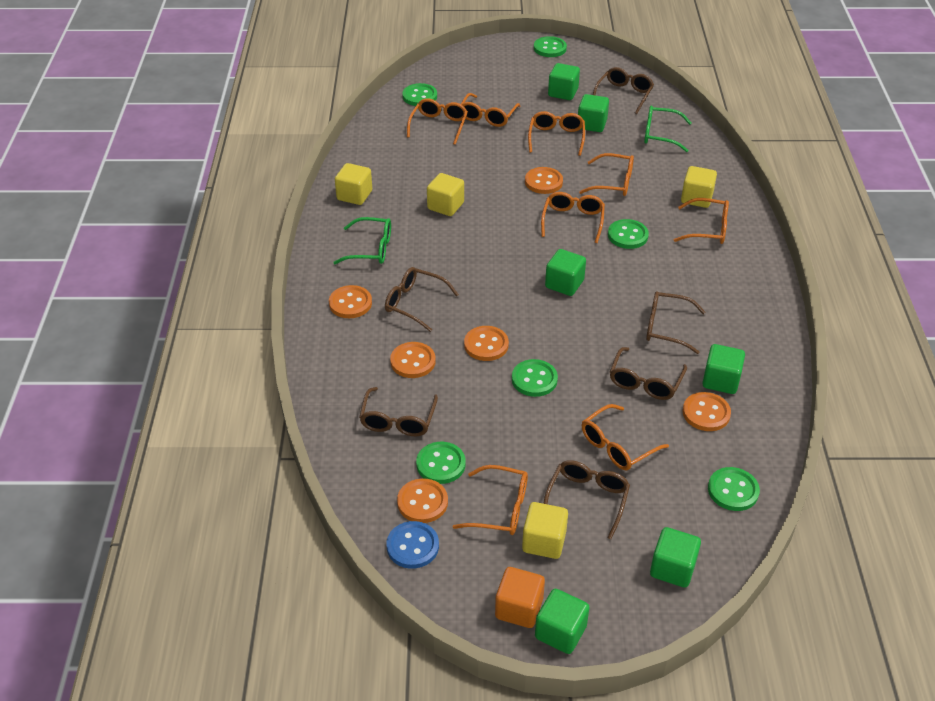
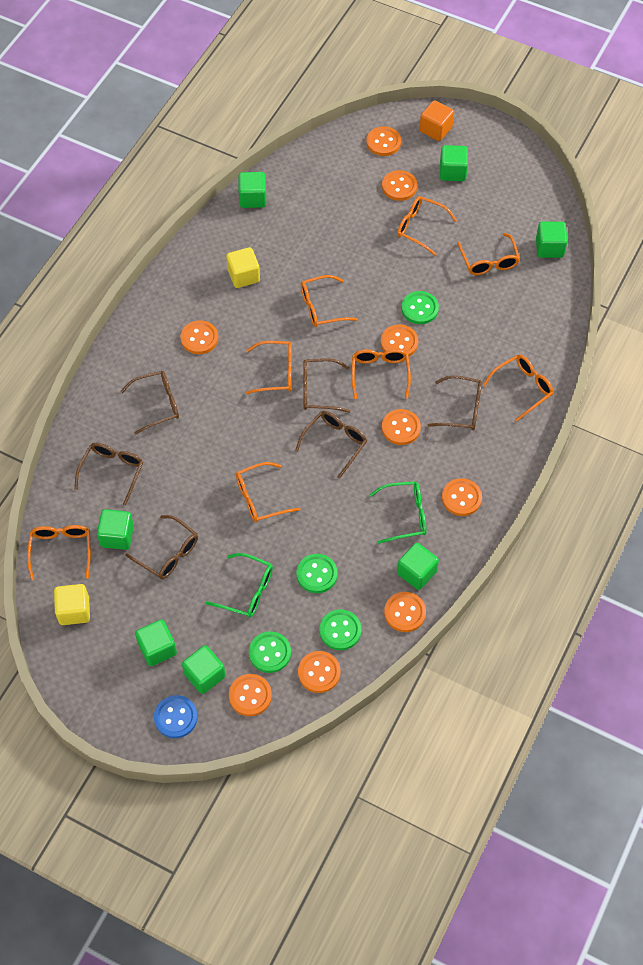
green button: 6 -> 4
green cube: 6 -> 7
orange button: 6 -> 9
yellow cube: 4 -> 2

